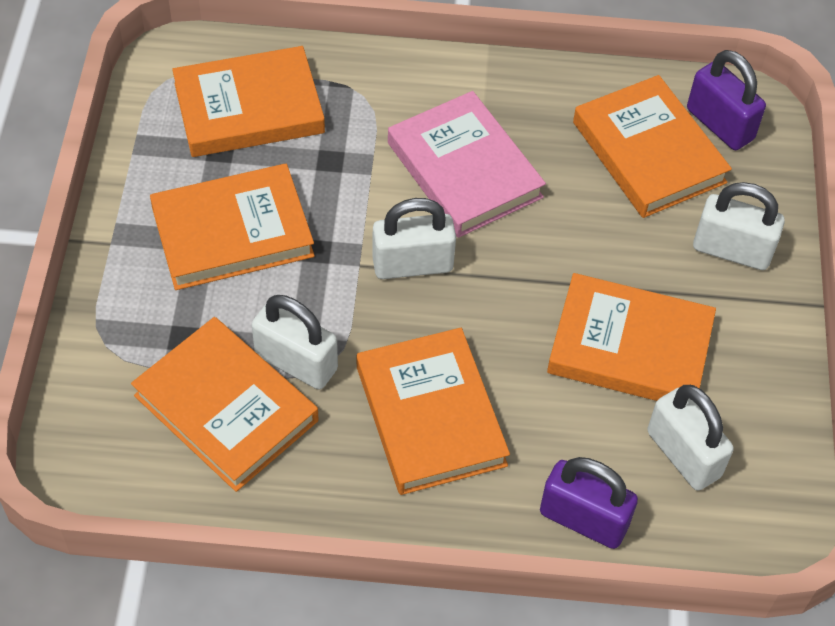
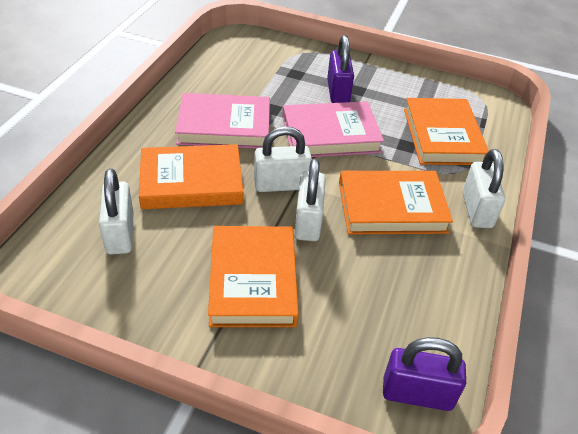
orange book: 6 -> 4
pink book: 1 -> 2

